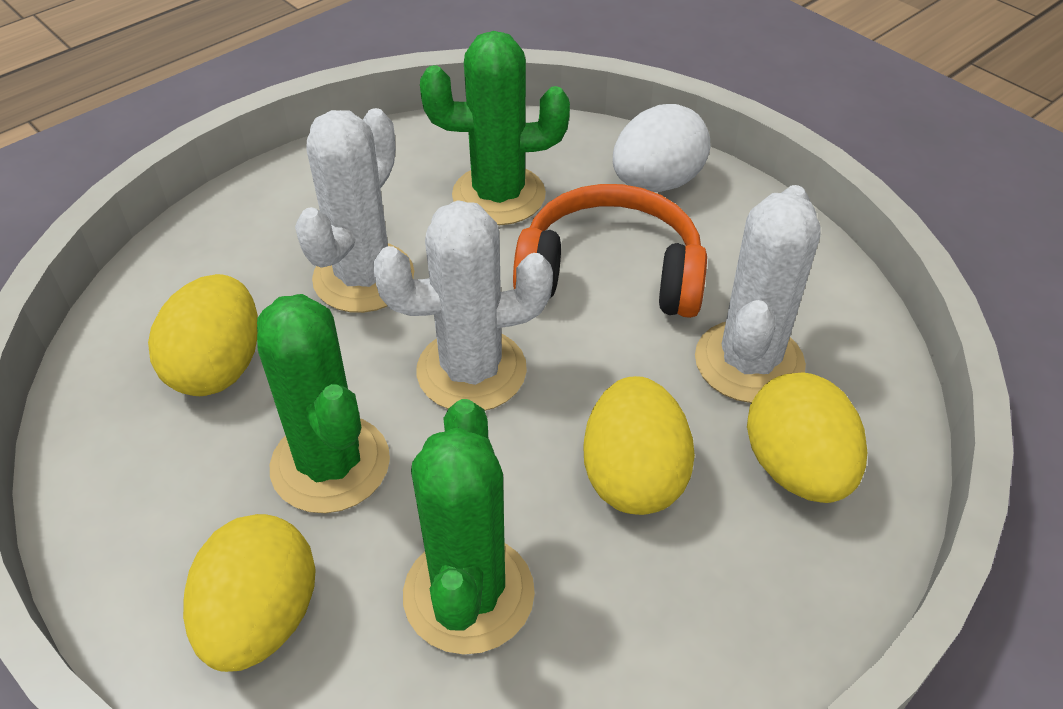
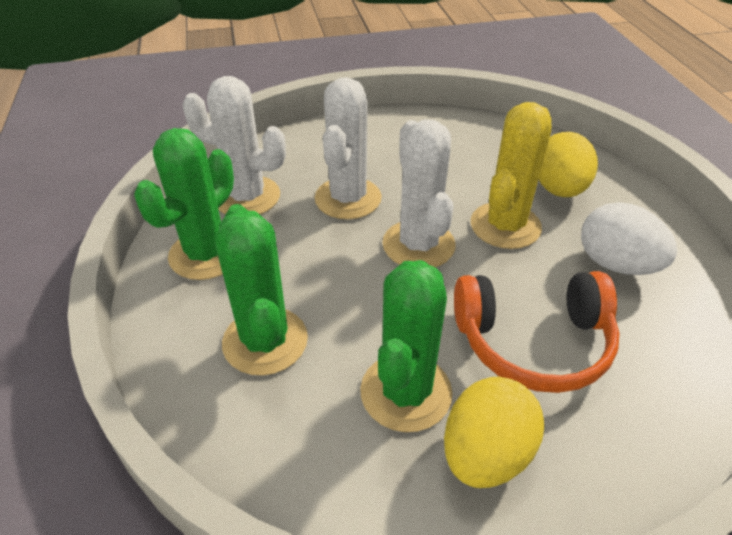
yellow cactus: 0 -> 1
yellow egg: 4 -> 2

